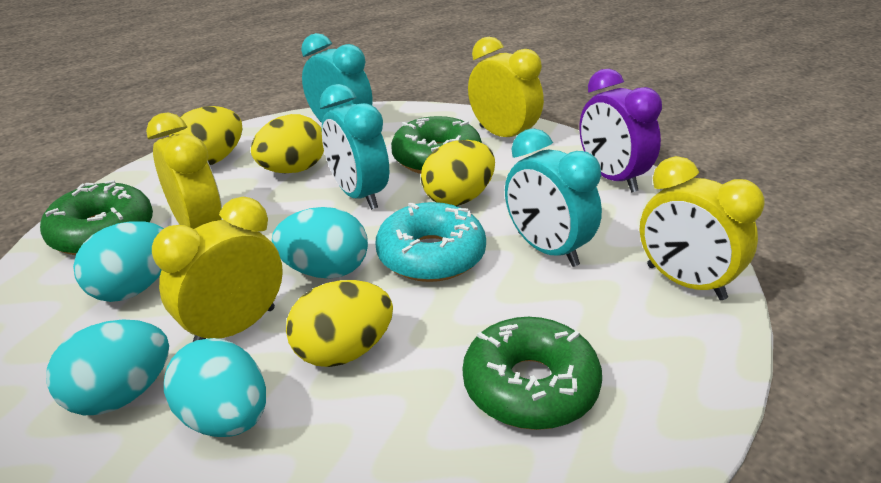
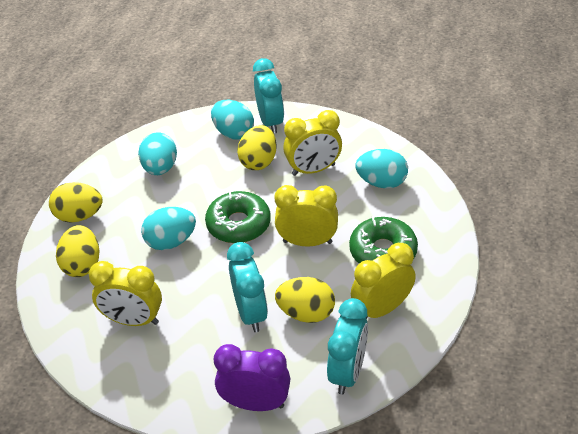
green donut: 3 -> 2
turquoise donut: 1 -> 0

